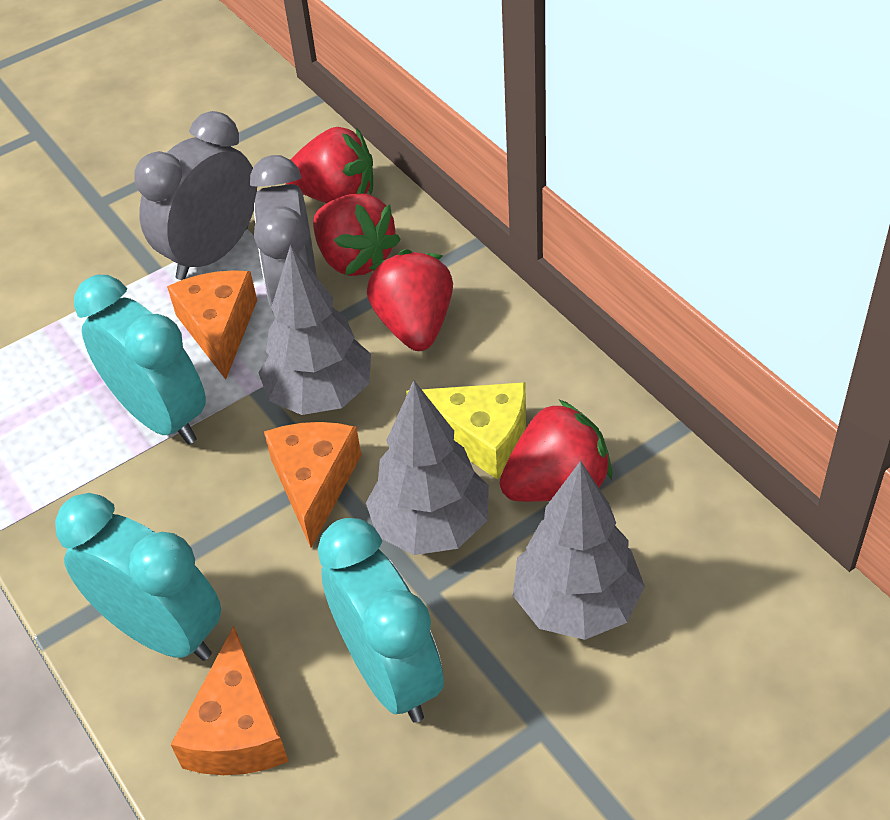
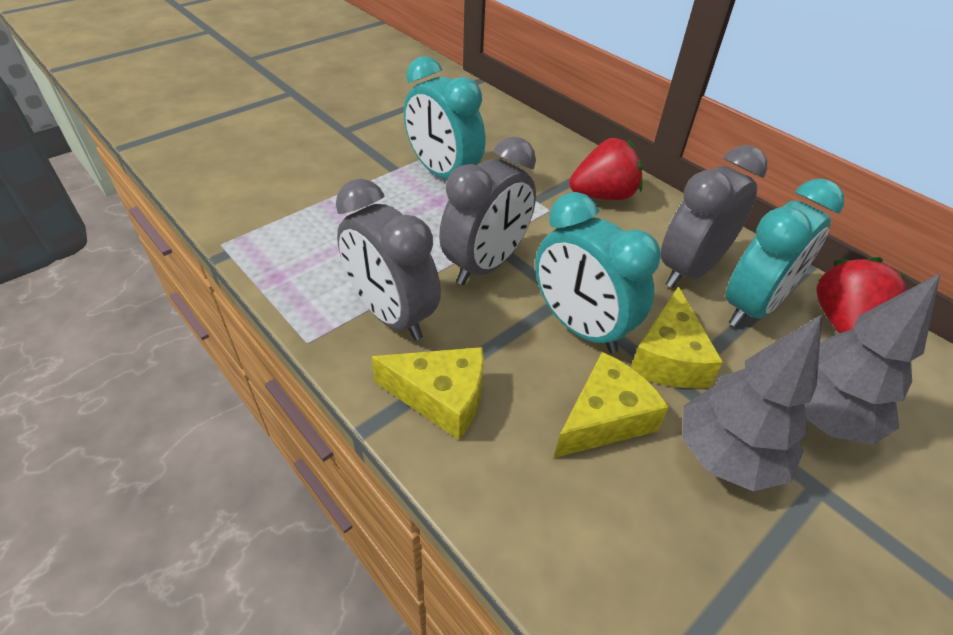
grey clock: 2 -> 3
grey tree: 3 -> 2
orange cheese: 3 -> 0
red strawberry: 4 -> 2
yellow cheese: 1 -> 3

